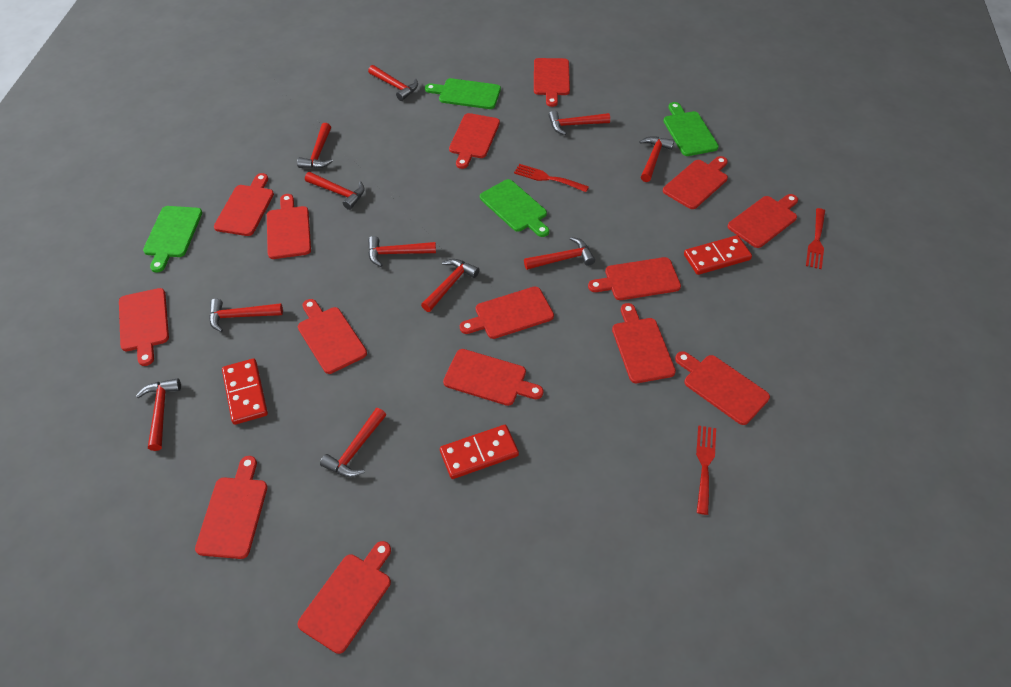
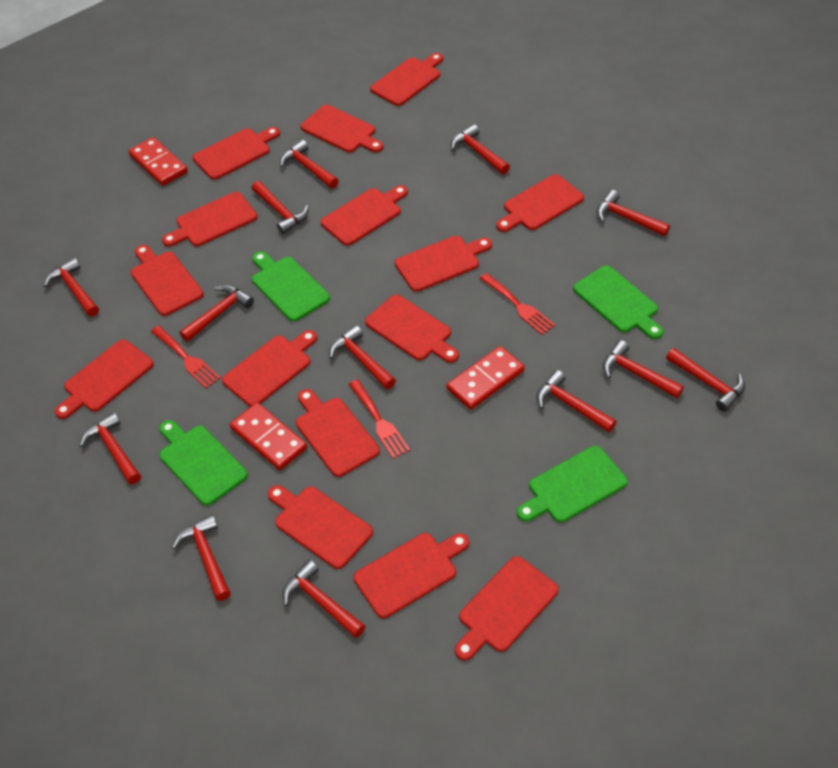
red hammer: 11 -> 13

